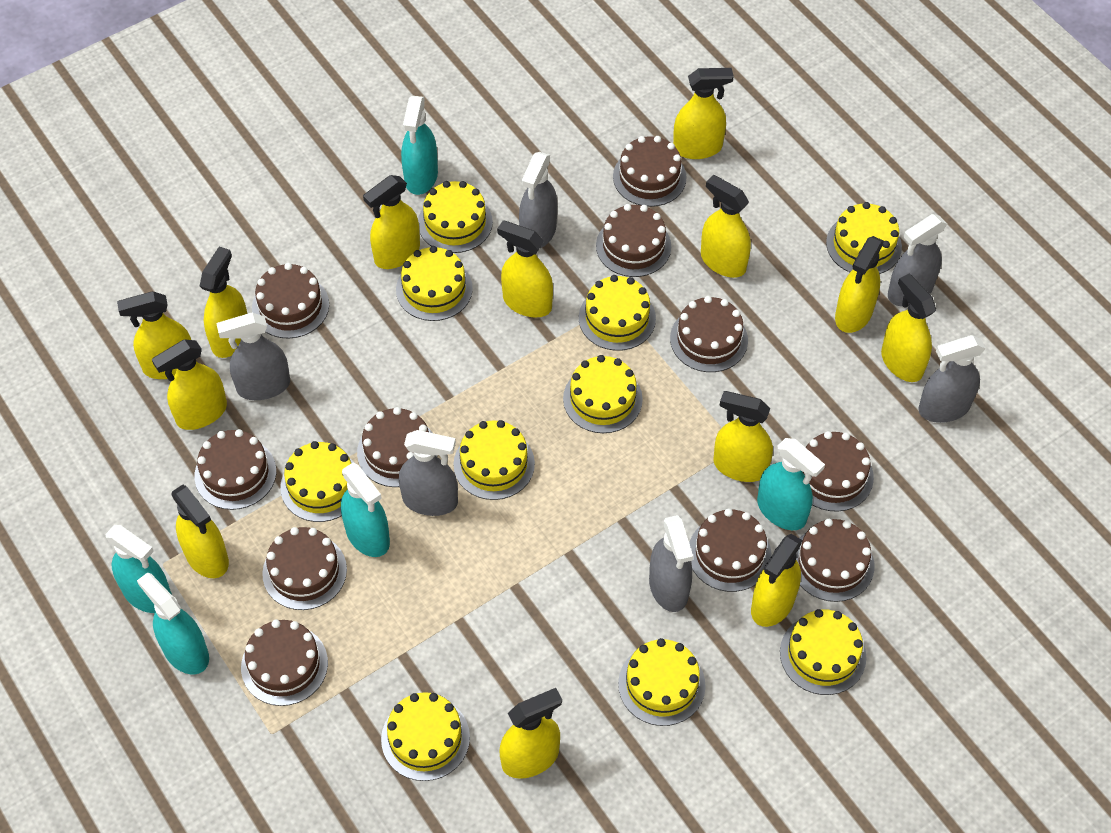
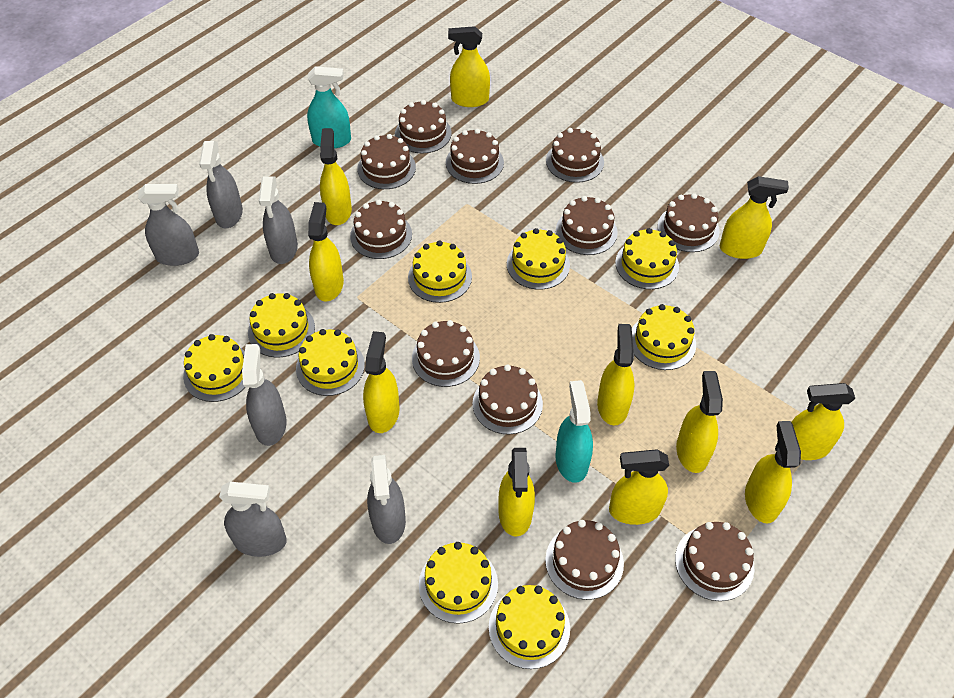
turquoise spray bottle: 5 -> 2
yellow cake: 10 -> 9
yellow spray bottle: 13 -> 11

